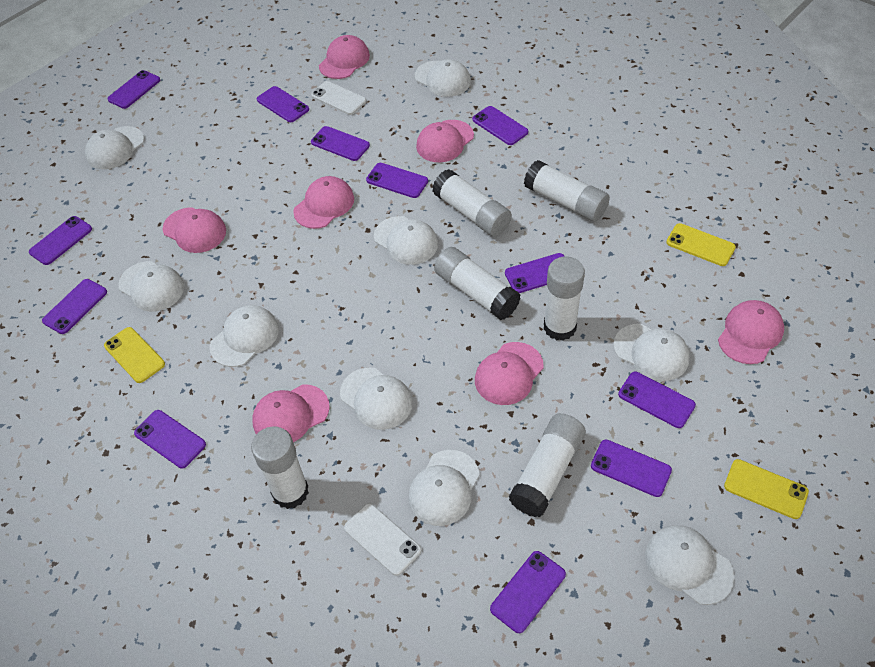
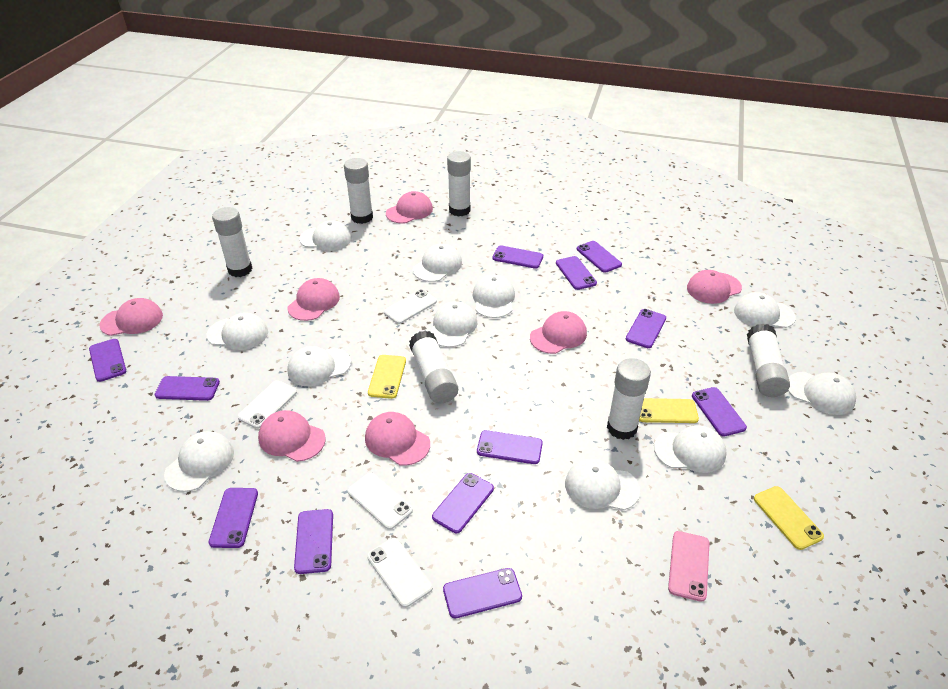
pink phone: 0 -> 1
white cap: 9 -> 11
white phone: 2 -> 4

